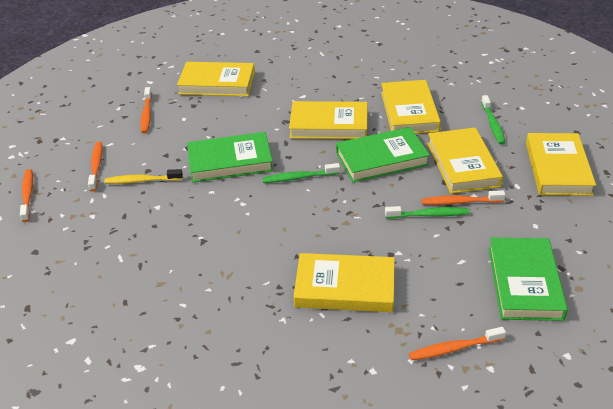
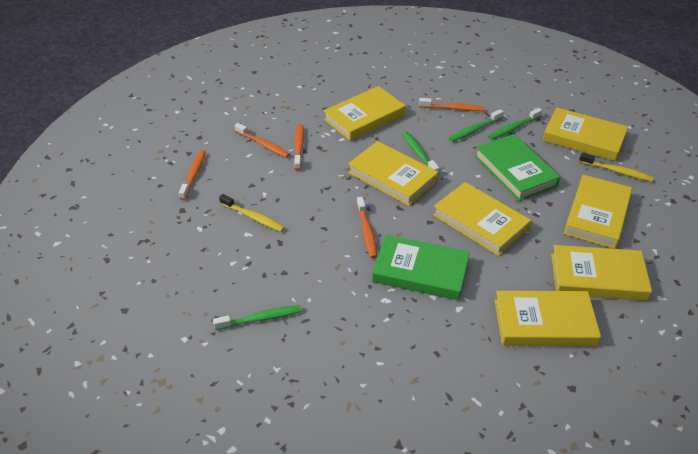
green book: 3 -> 2
green toothbrush: 3 -> 4
yellow book: 6 -> 7
yellow toothbrush: 1 -> 2

